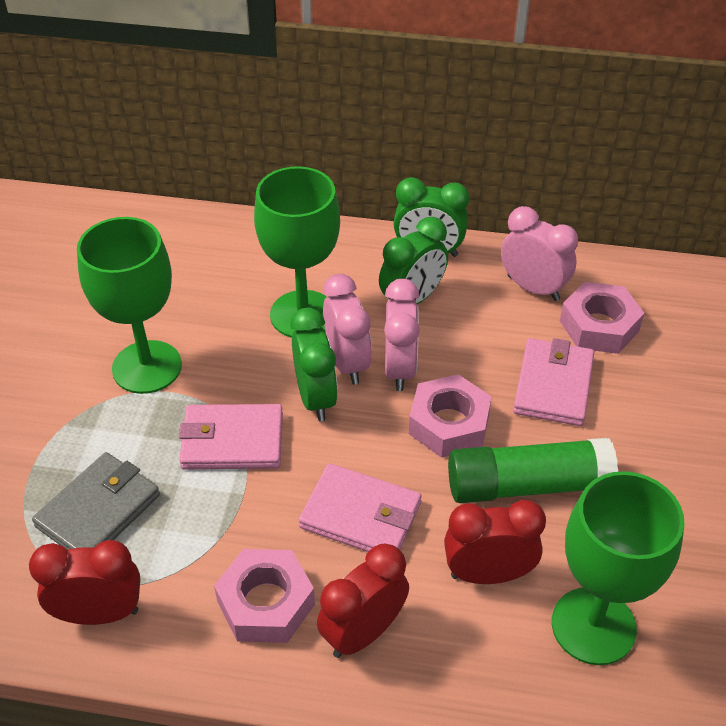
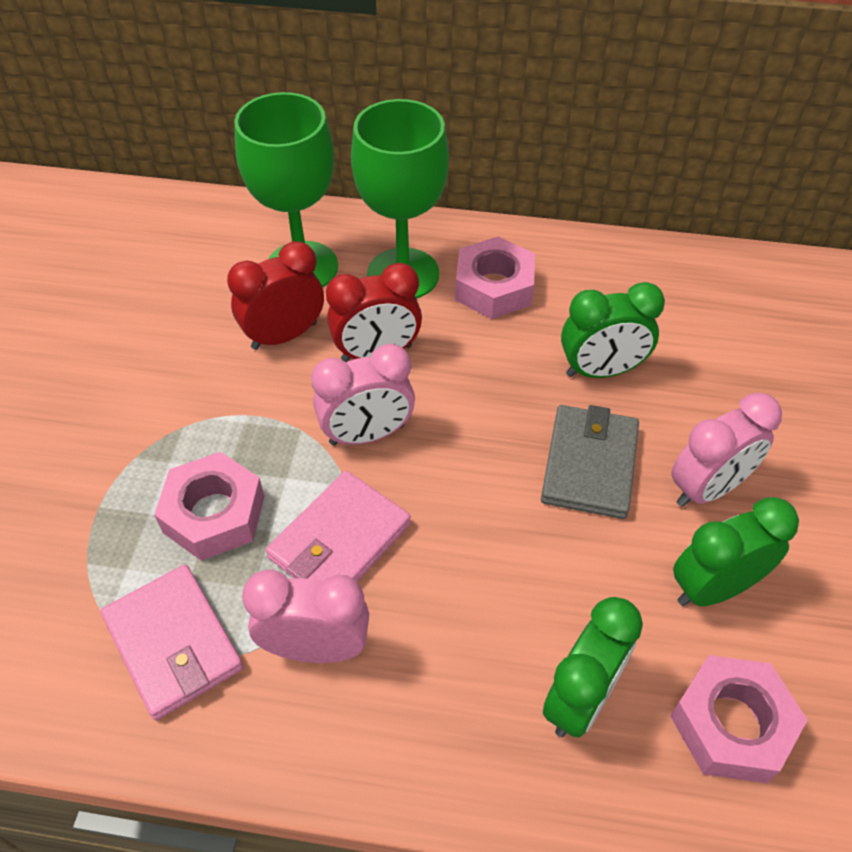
green glue stick: 1 -> 0
green goblet: 3 -> 2
pink wallet: 3 -> 2
red clock: 3 -> 2

